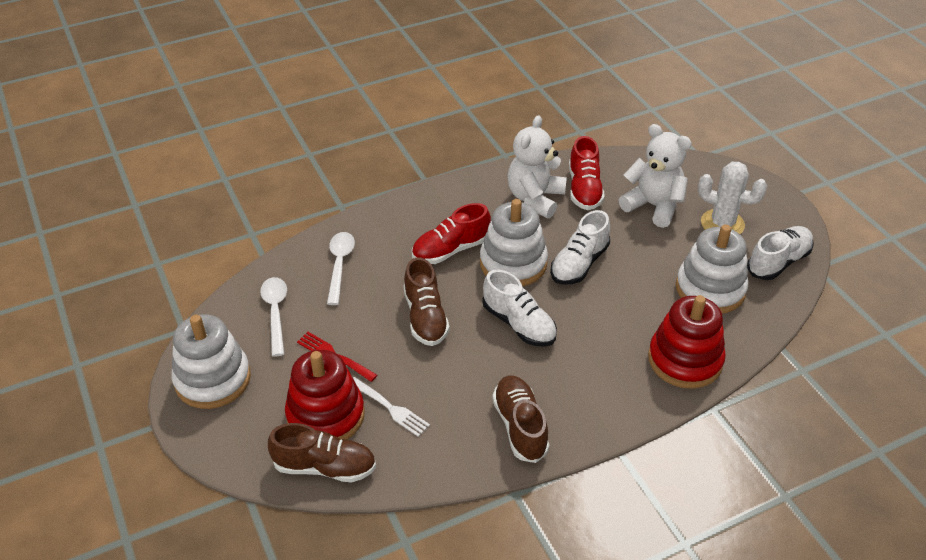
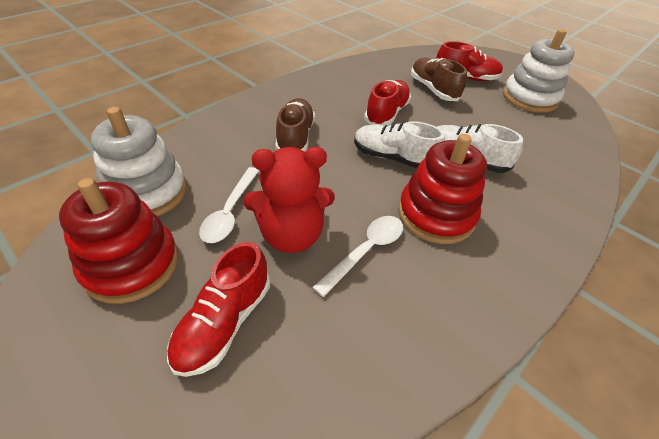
brown shoe: 3 -> 2
red fork: 1 -> 0
red shoe: 2 -> 3
red teddy bear: 0 -> 1
white cactus: 1 -> 0
white fork: 1 -> 0
white shoe: 3 -> 2
white stacking toy: 3 -> 2
white teddy bear: 2 -> 0

